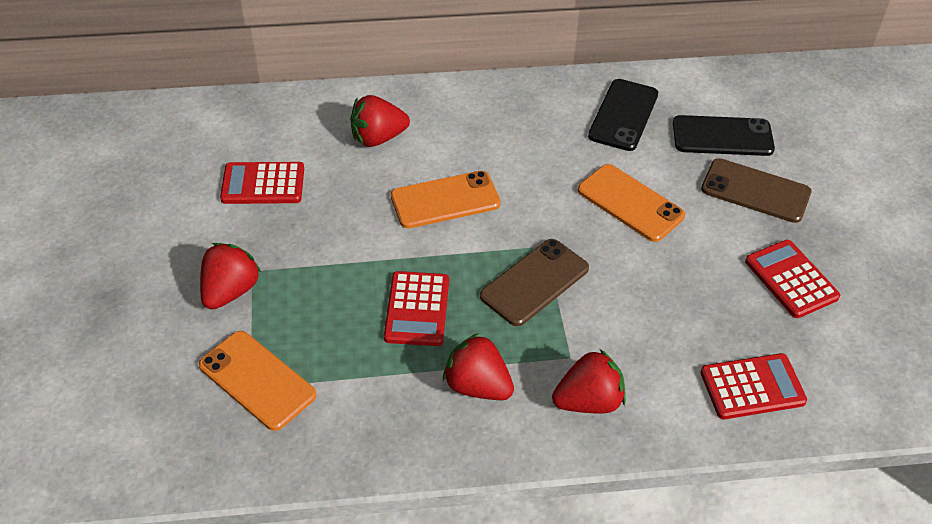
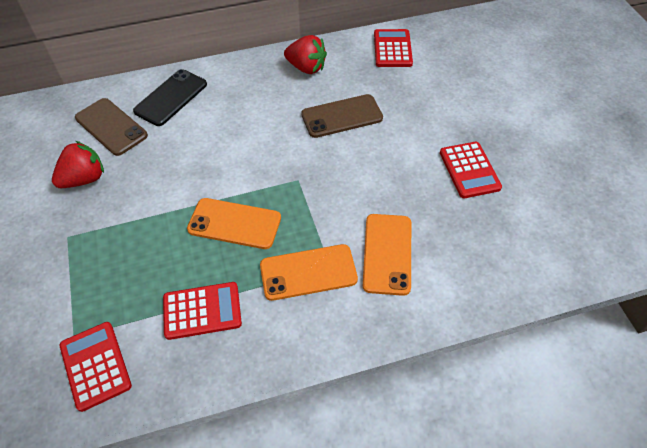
black phone: 2 -> 1
red strawberry: 4 -> 2

